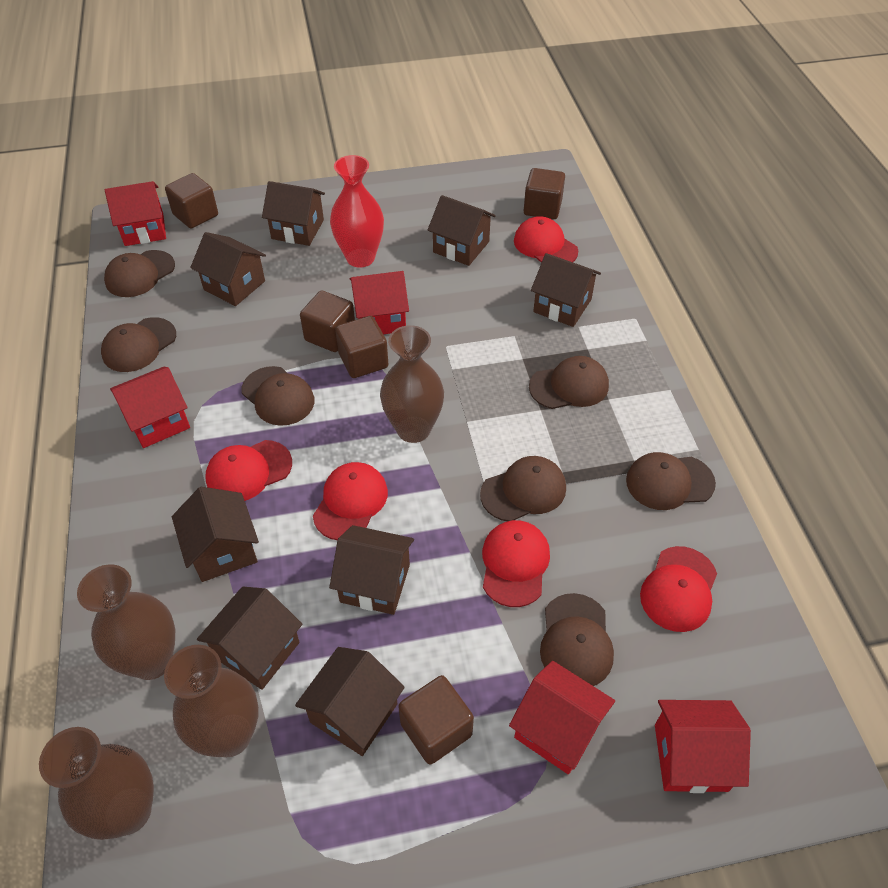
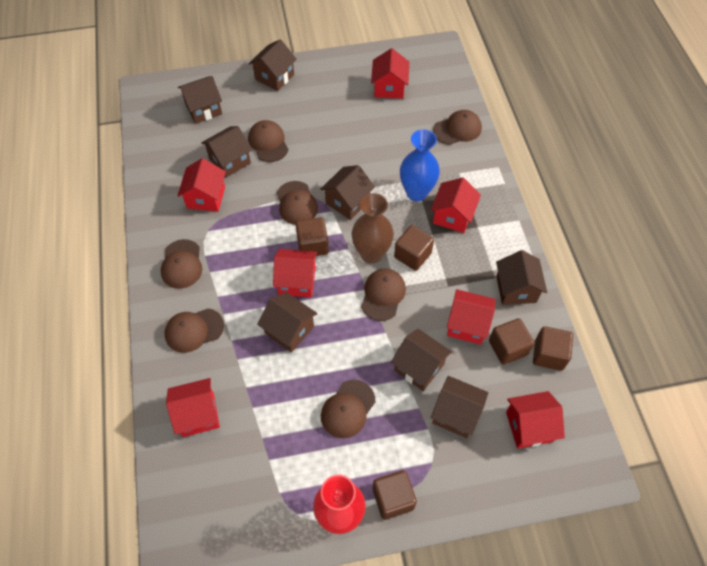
blue vase: 0 -> 1
brown vase: 4 -> 1
red cap: 5 -> 0
red house: 5 -> 7

